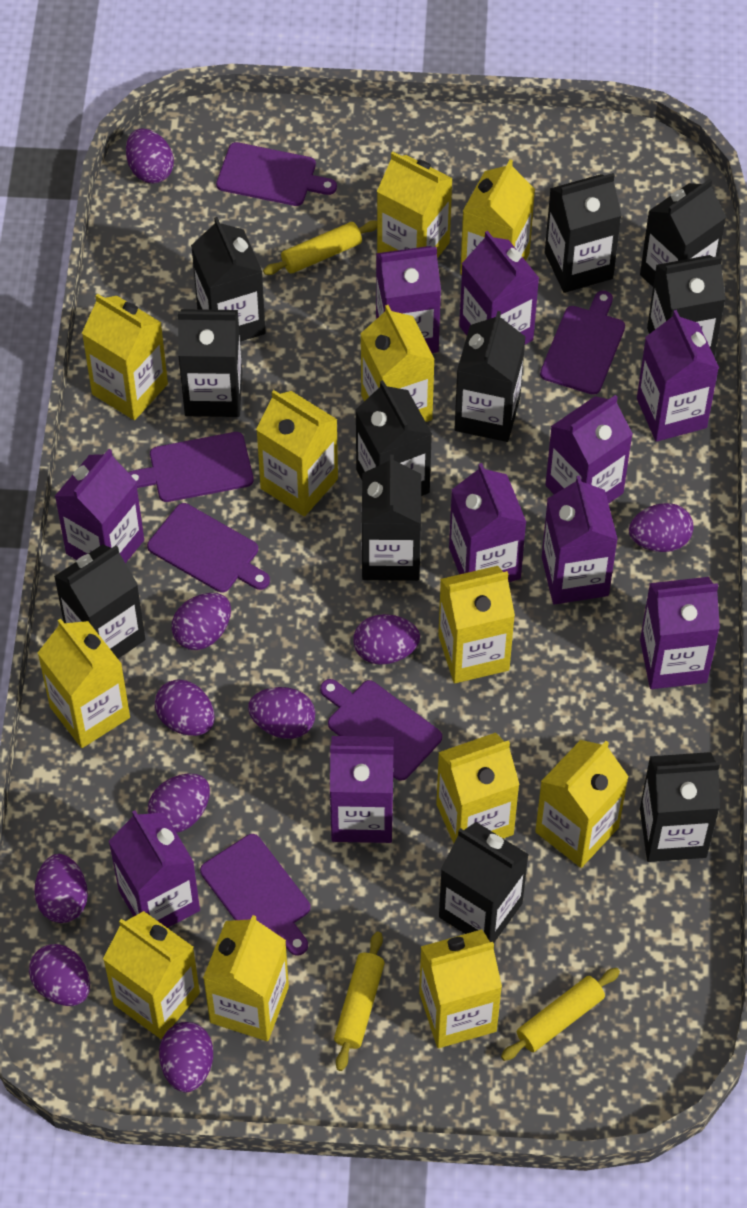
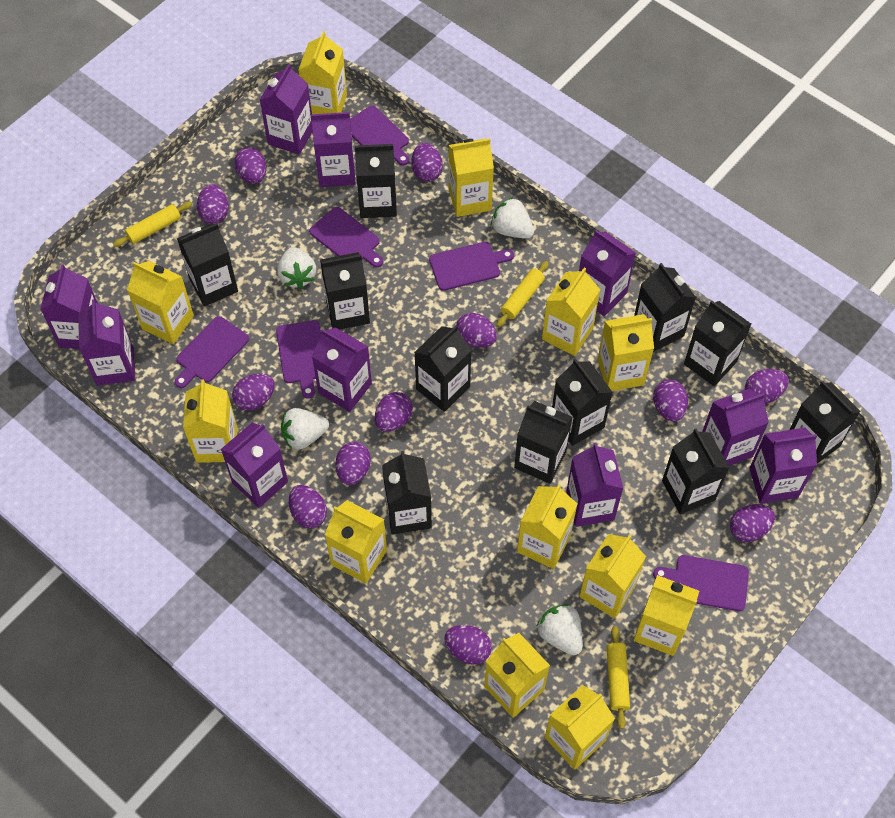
purple egg: 10 -> 12
white strawberry: 0 -> 4

